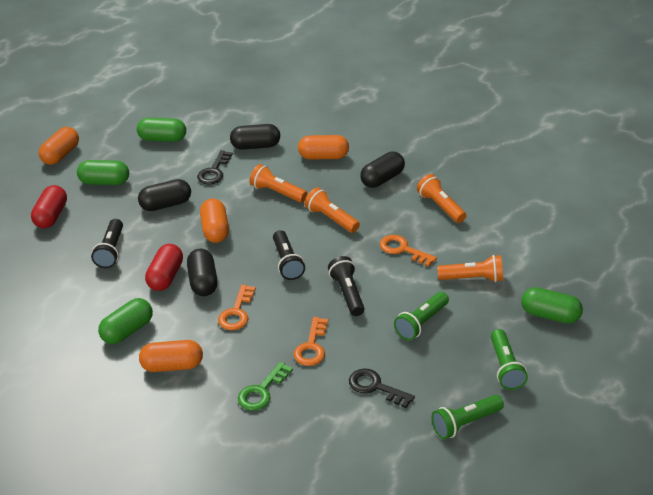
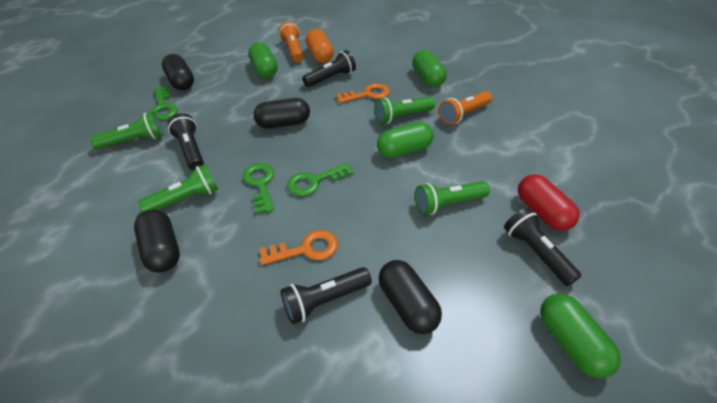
black flashlight: 3 -> 4
black key: 2 -> 0
green flashlight: 3 -> 4
green key: 1 -> 3
orange capsule: 4 -> 1
orange flashlight: 4 -> 2
orange key: 3 -> 2
red capsule: 2 -> 1

